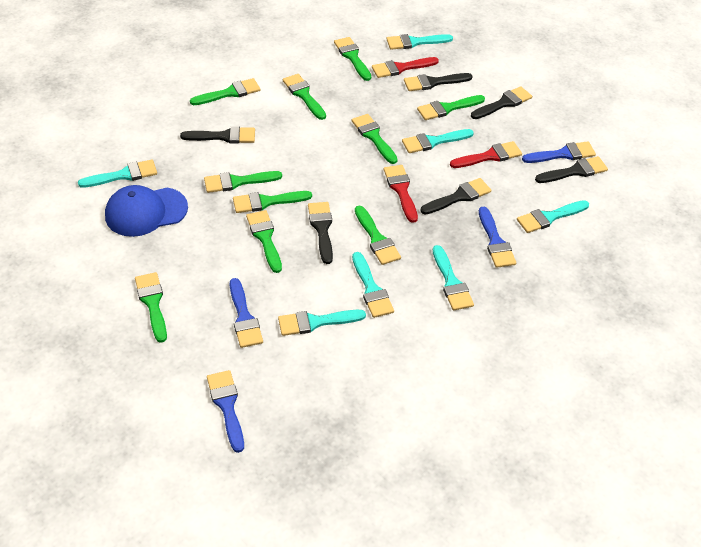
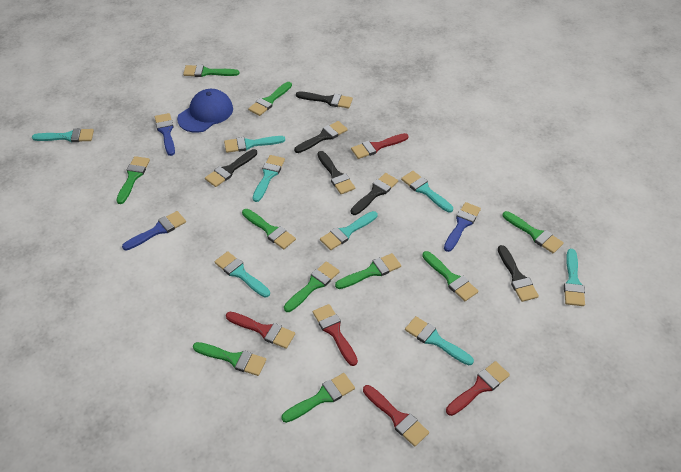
blue brush: 4 -> 3
red brush: 3 -> 5
turquoise brush: 7 -> 8

